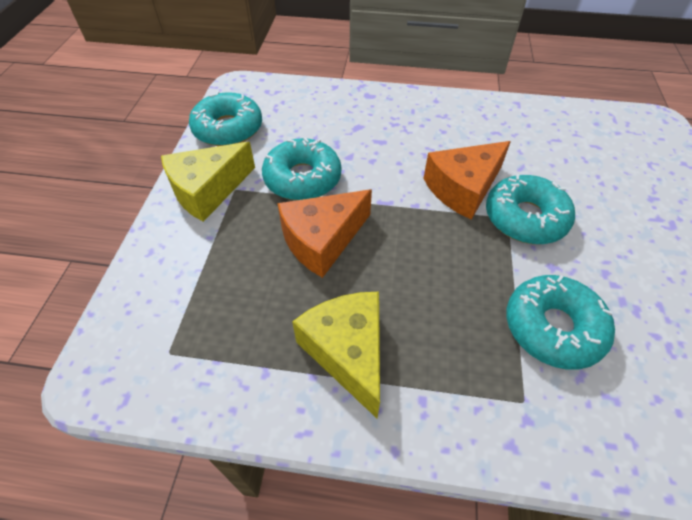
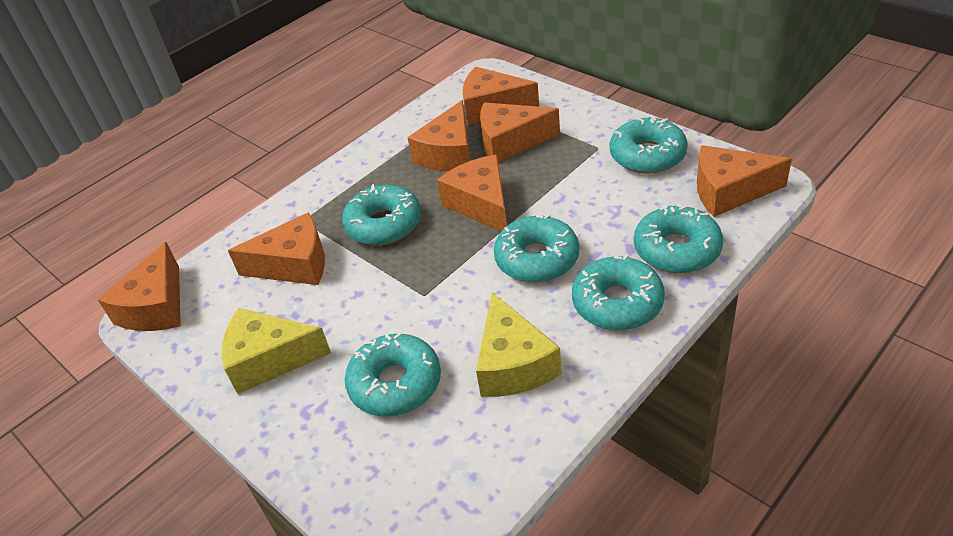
orange cheese: 2 -> 7
turquoise donut: 4 -> 6

